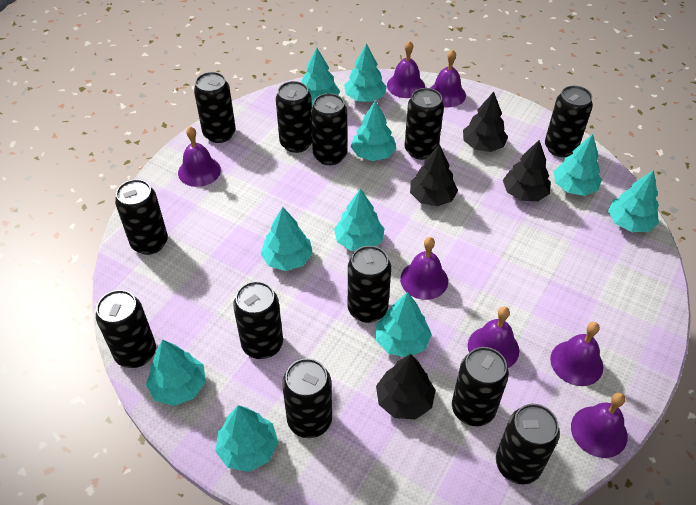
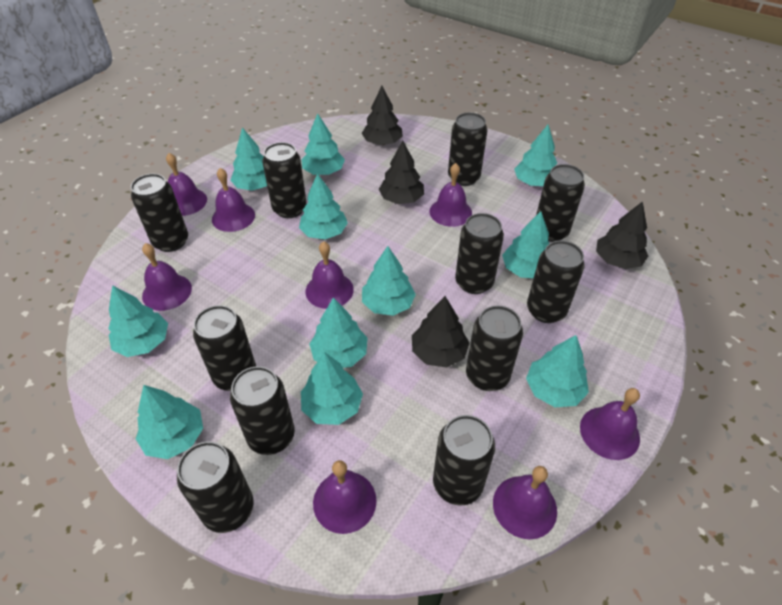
black can: 12 -> 11
purple bell: 7 -> 8
turquoise tree: 10 -> 11

